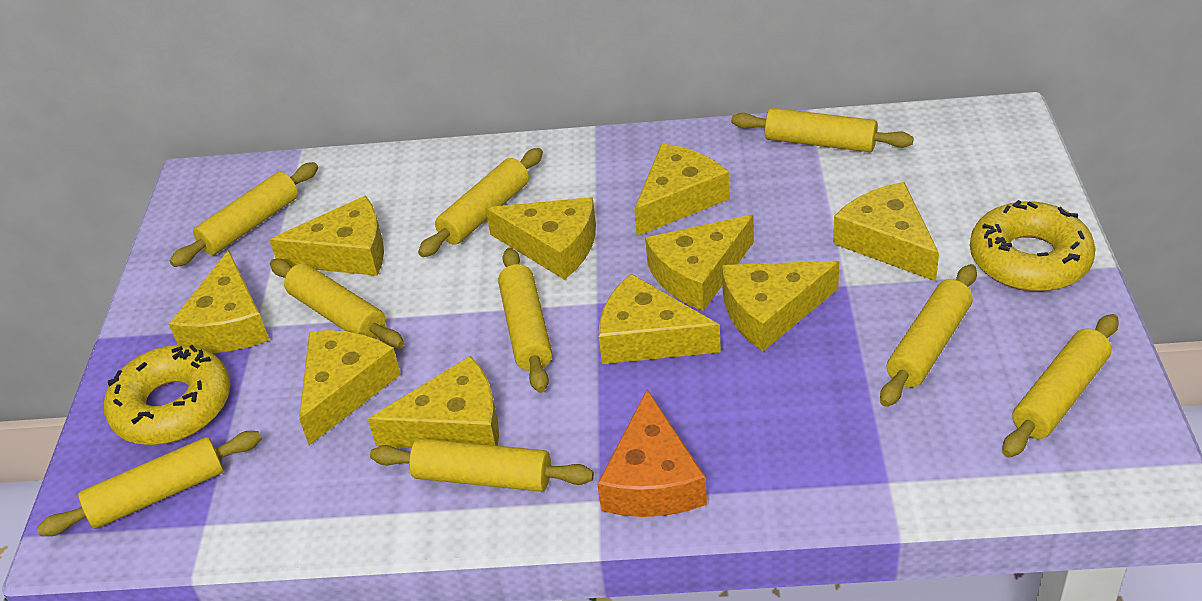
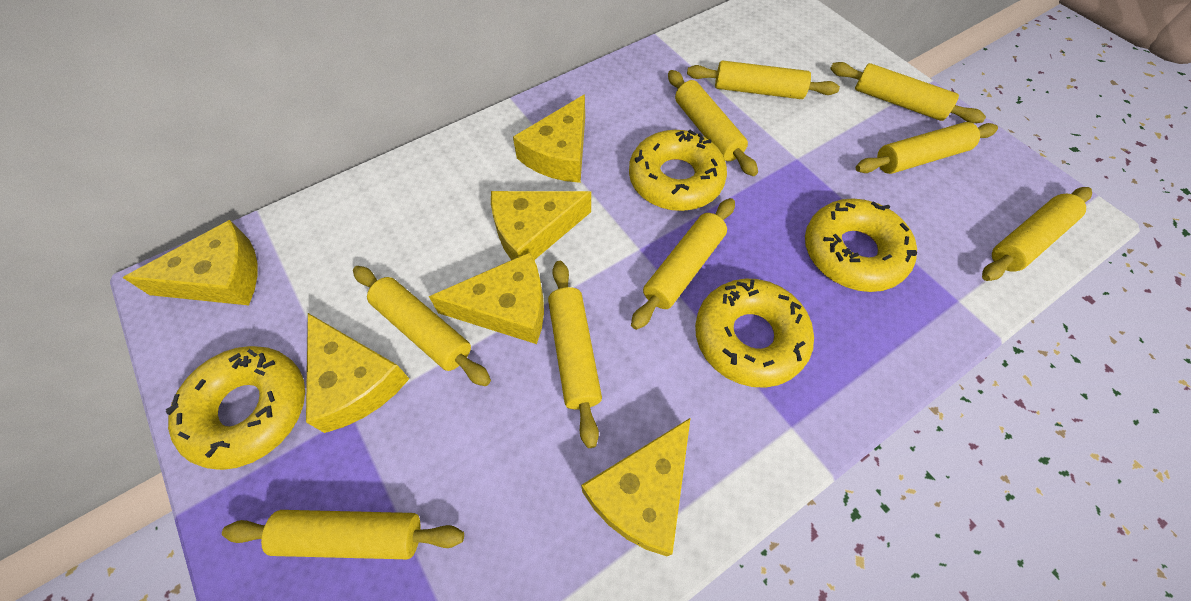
orange cheese: 1 -> 0
yellow cheese: 10 -> 6
yellow donut: 2 -> 4

